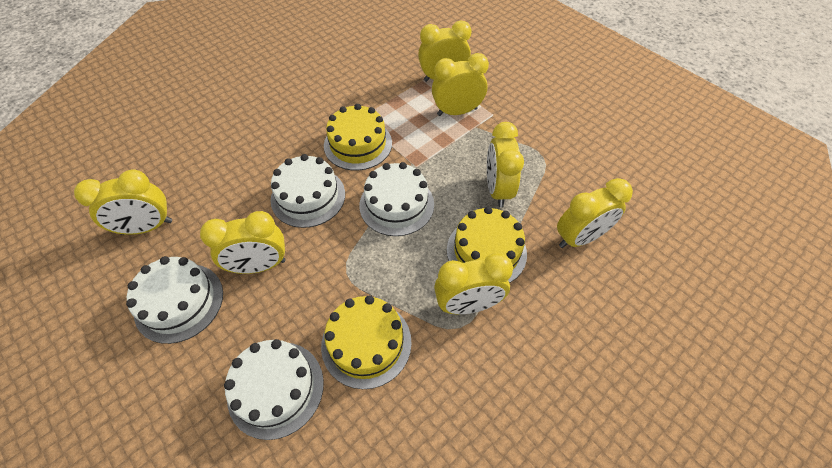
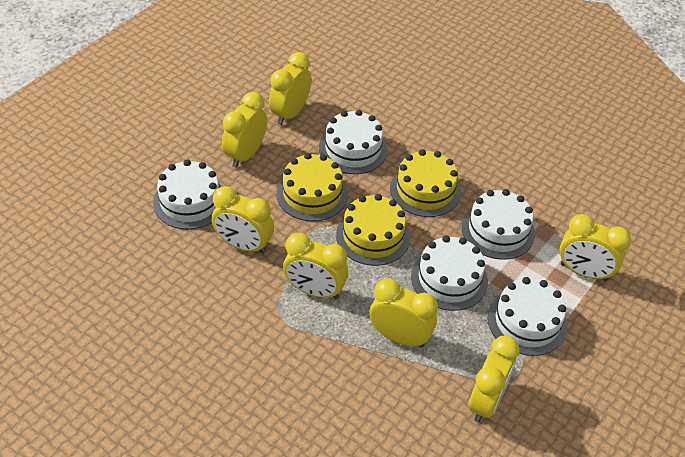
white cake: 4 -> 5

